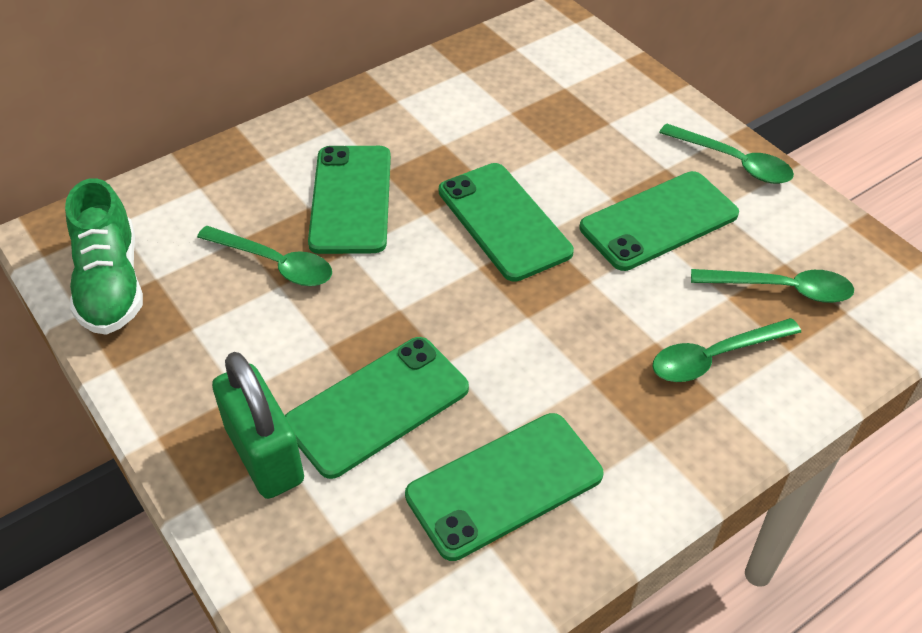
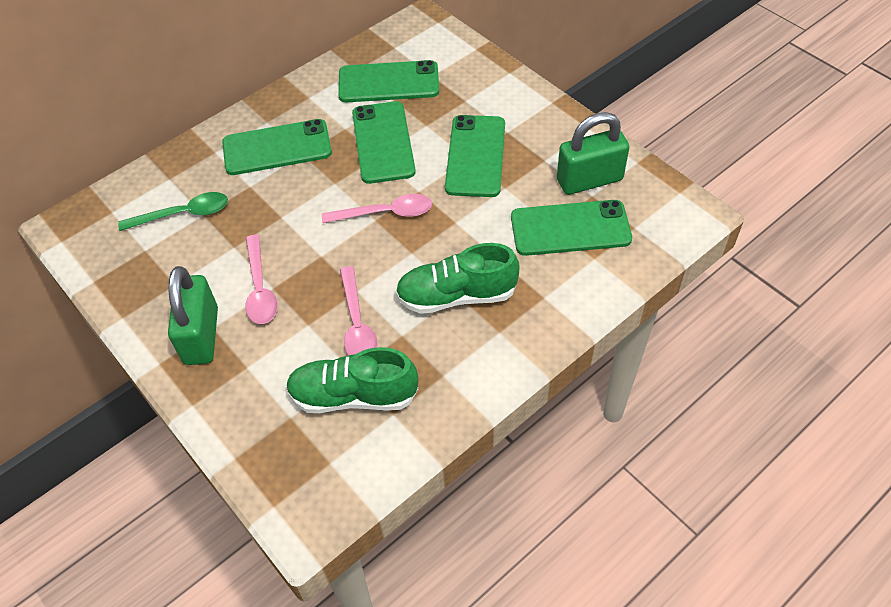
green padlock: 1 -> 2
green shoe: 1 -> 2
green spoon: 4 -> 1
pink spoon: 0 -> 3

